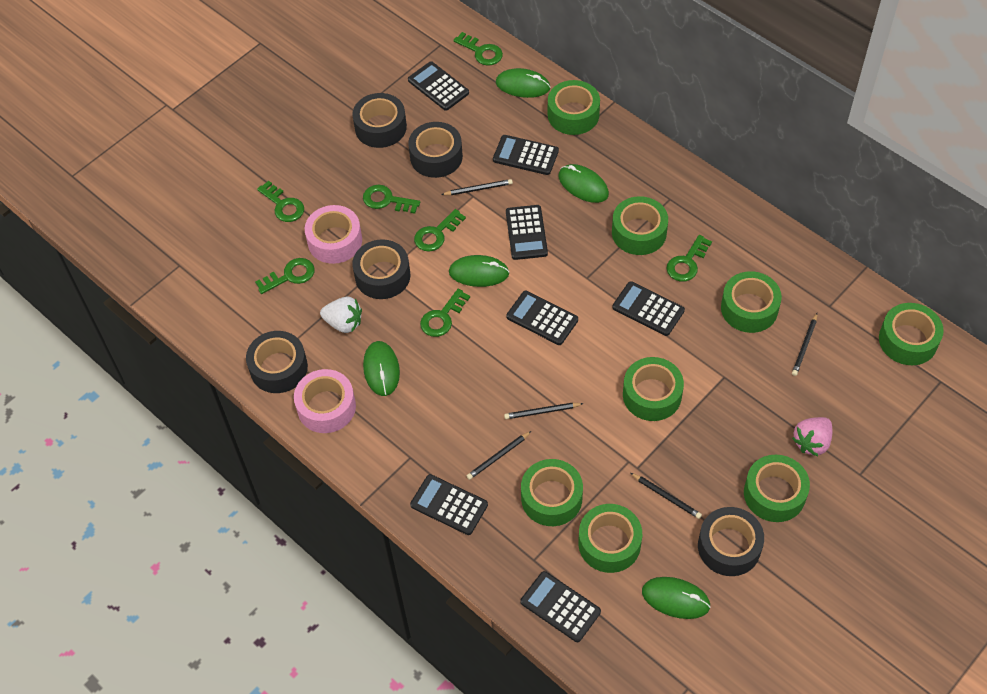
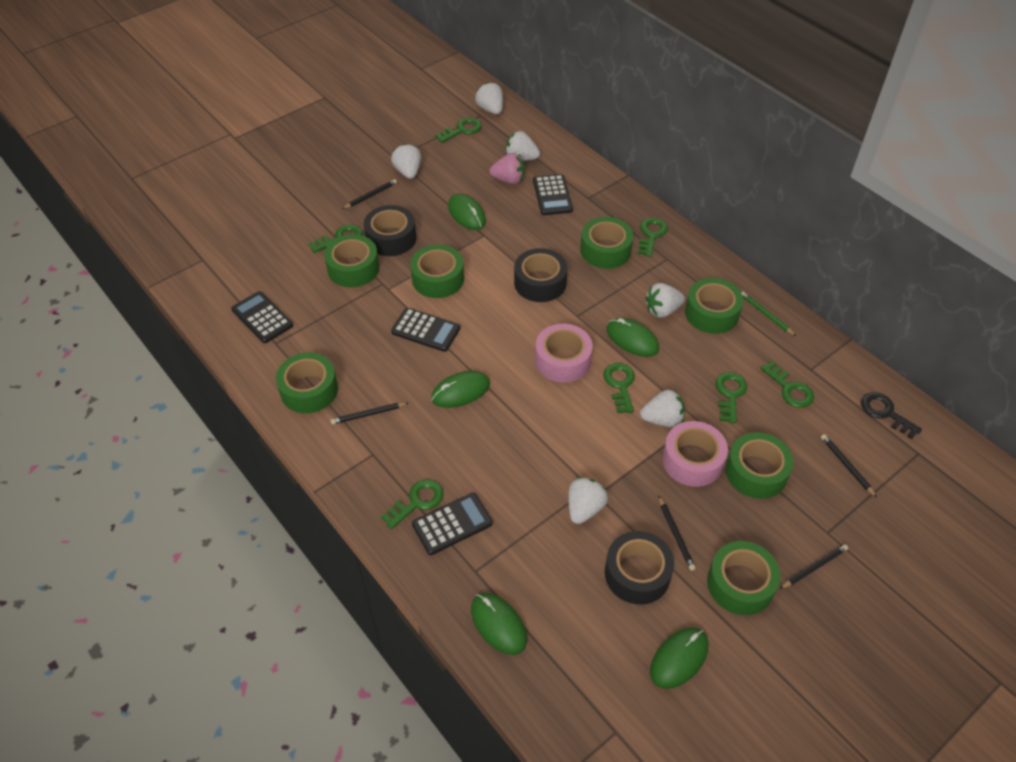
black calculator: 7 -> 4
black key: 0 -> 1
black tape: 5 -> 3
green pencil: 0 -> 1
green tape: 8 -> 7
white strawberry: 1 -> 6

